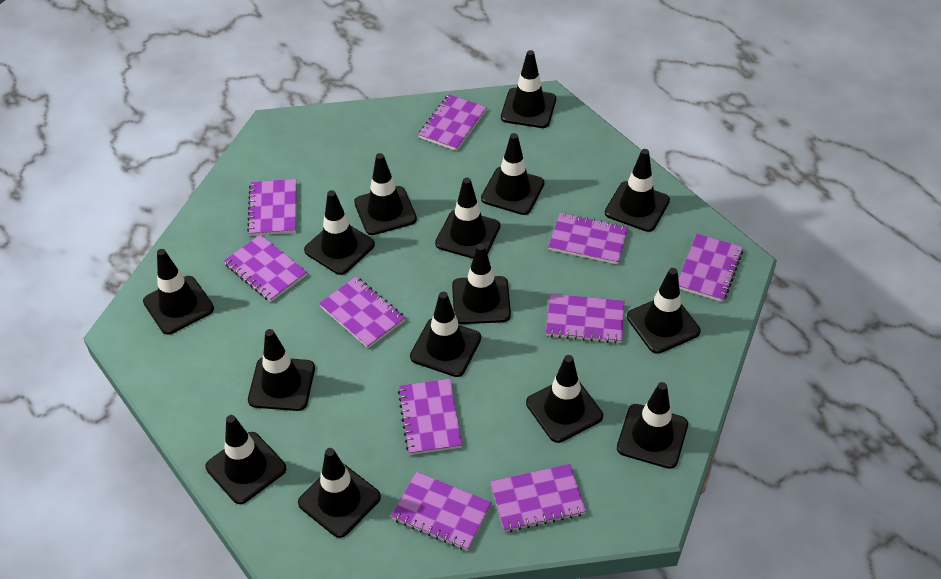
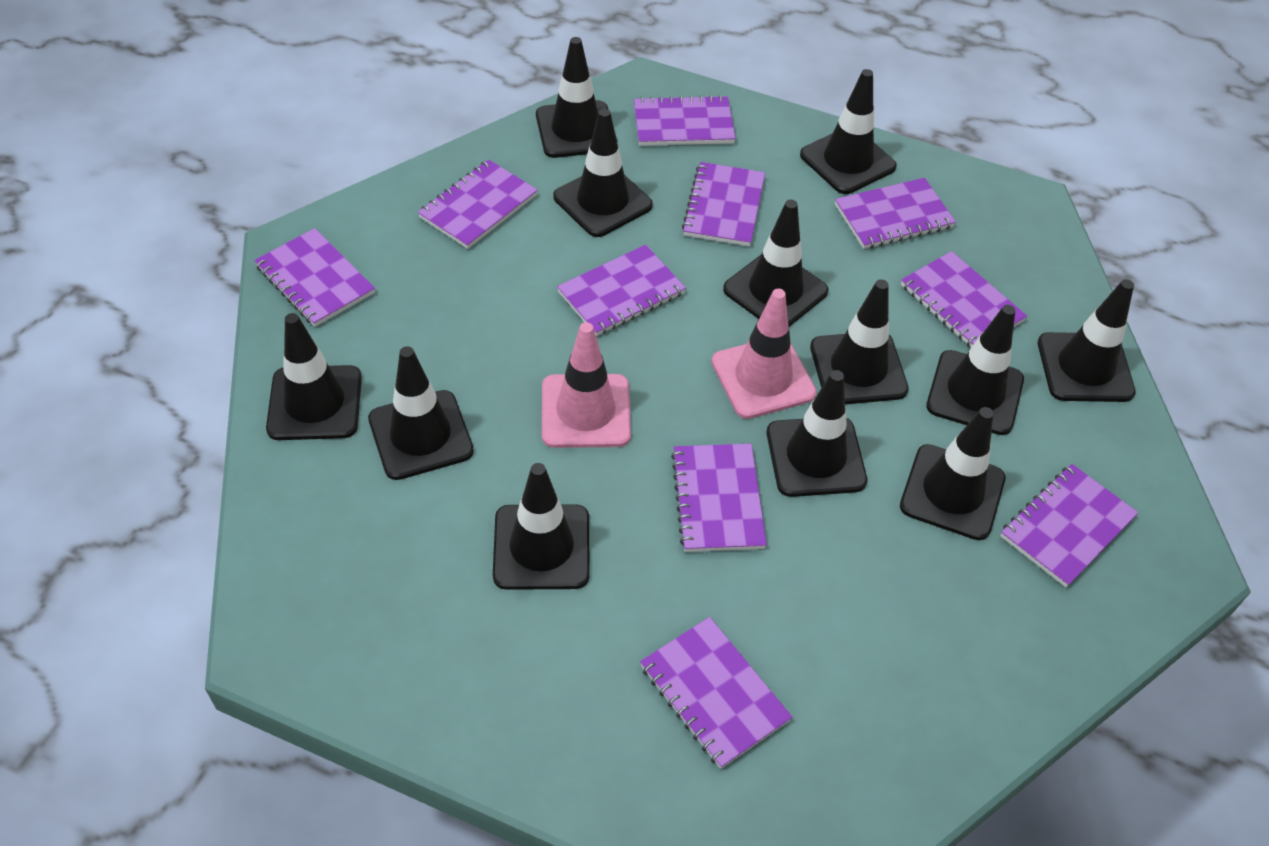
black traffic cone: 15 -> 12
pink traffic cone: 0 -> 2

